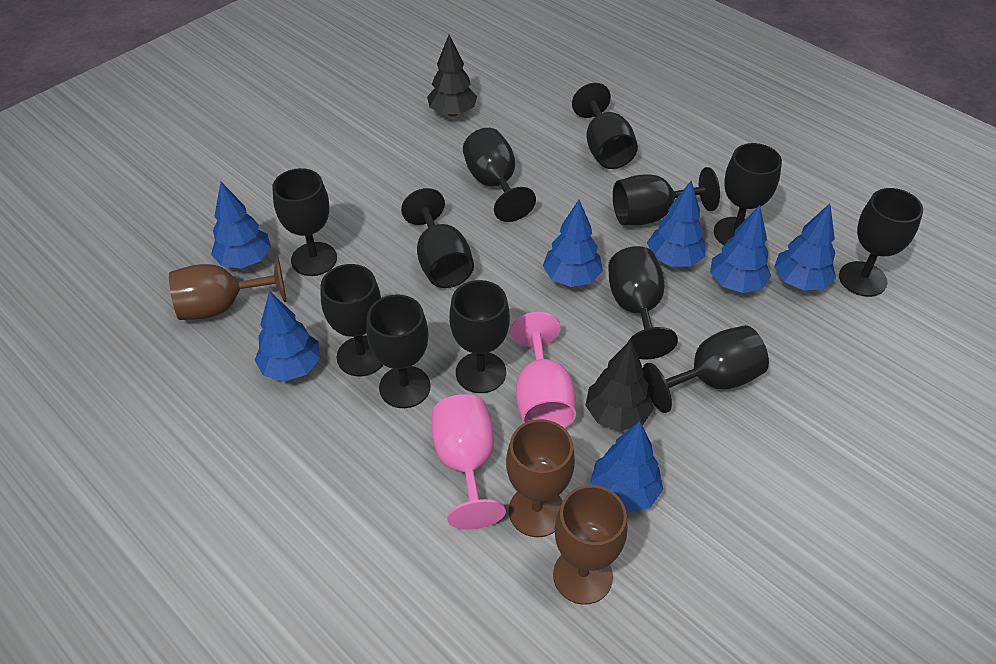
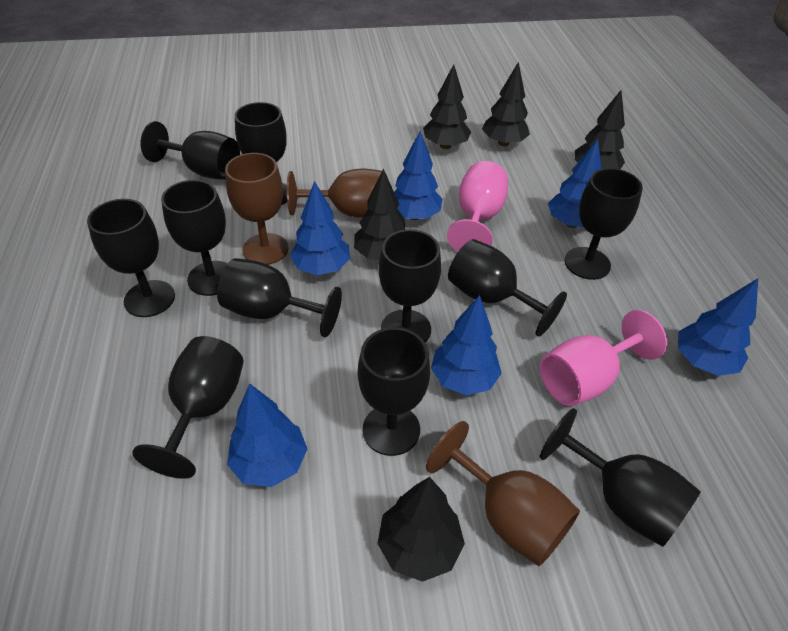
black goblet: 12 -> 11
black tree: 2 -> 5
blue tree: 7 -> 6

